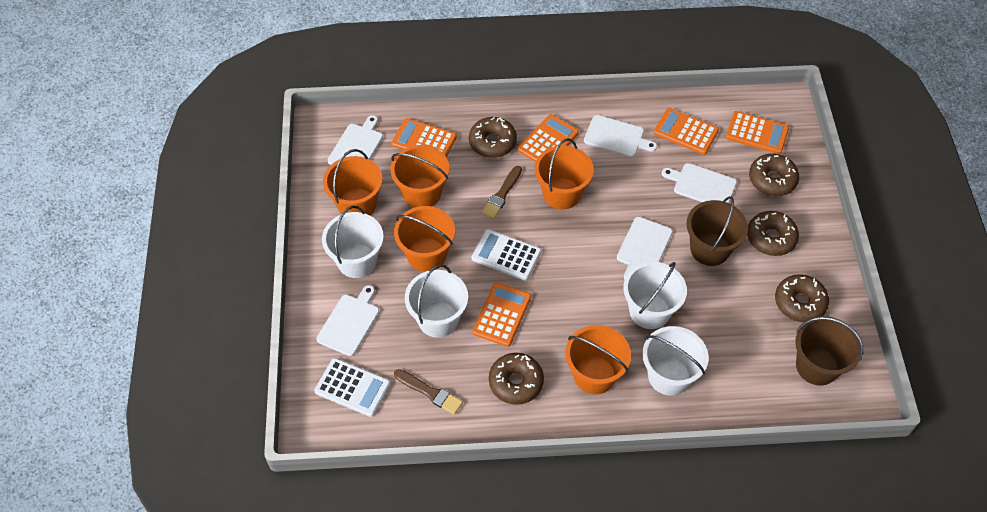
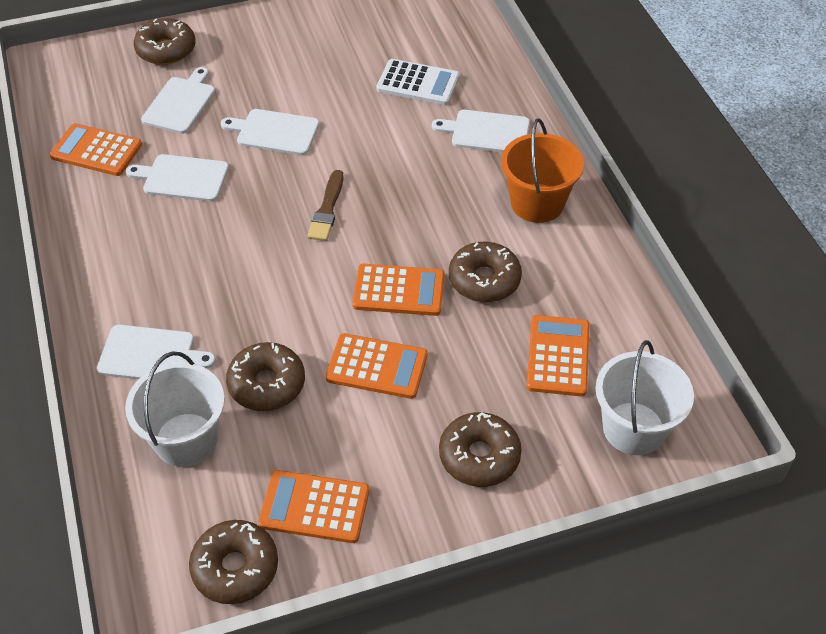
brown brush: 2 -> 1
brown bucket: 2 -> 0
orange bucket: 5 -> 1
white bucket: 4 -> 2
white calculator: 2 -> 1

